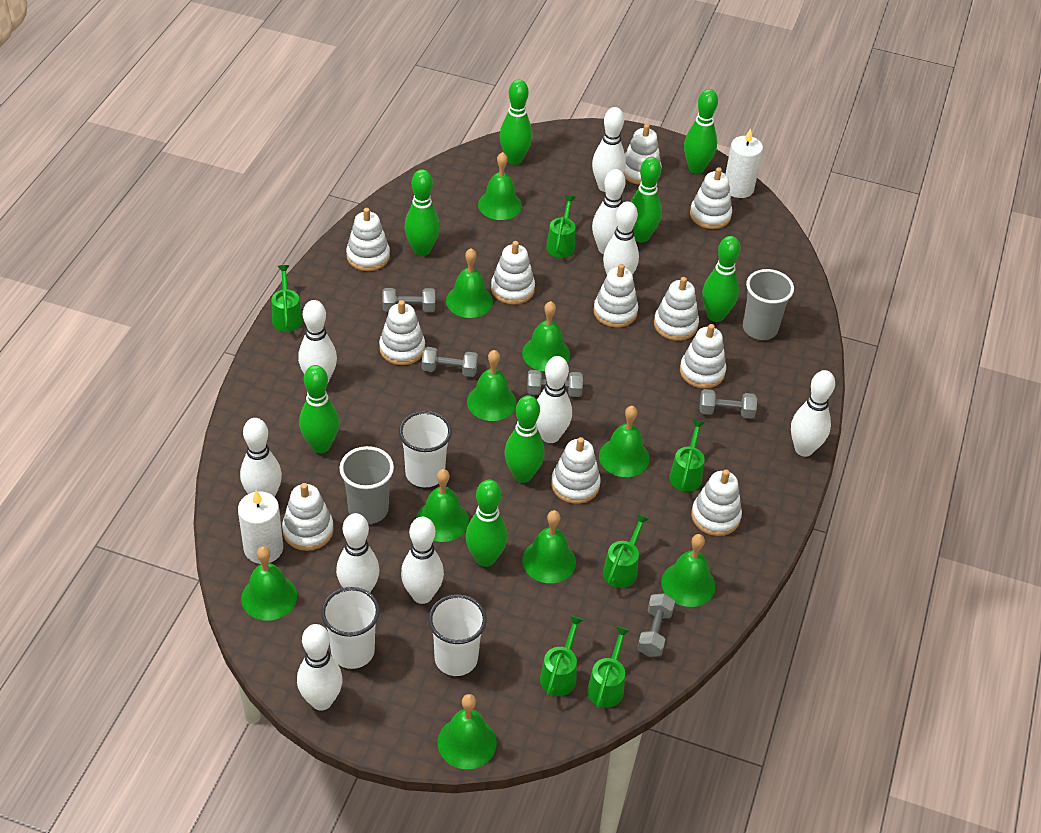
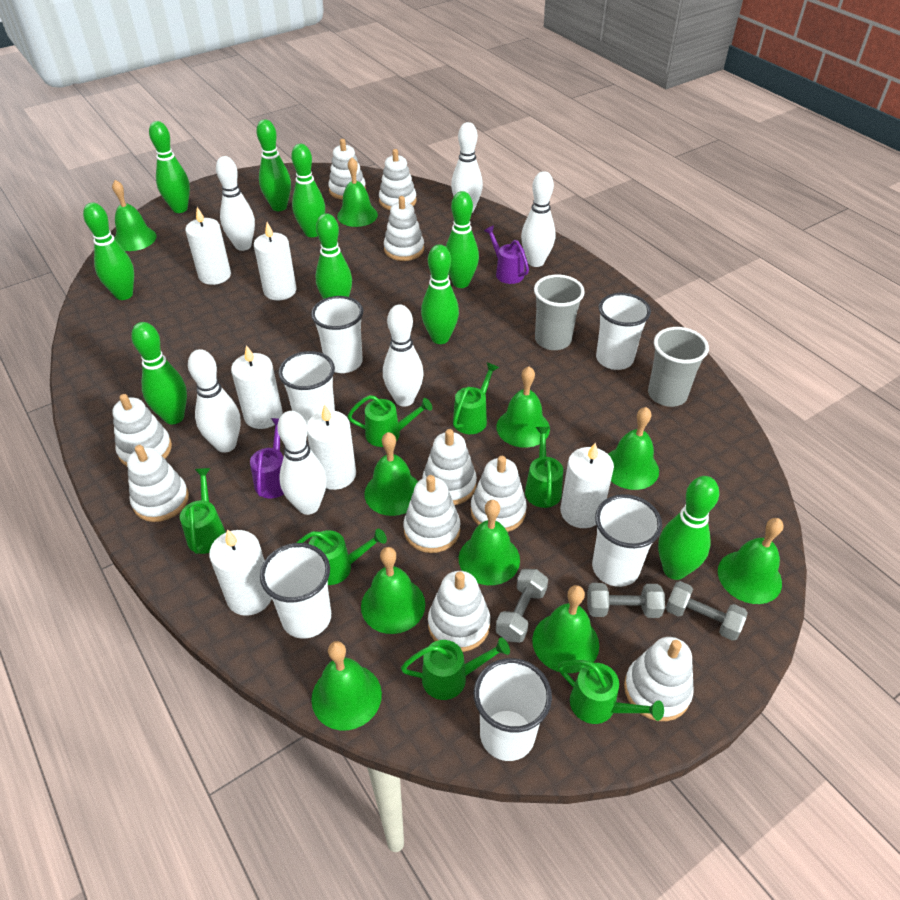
green bowling pin: 8 -> 9
green watering can: 6 -> 7
grey dumbbell: 5 -> 3
purple watering can: 0 -> 2
white bowling pin: 10 -> 6
white candle: 2 -> 6
white cup: 3 -> 6
white stacking toy: 11 -> 10

